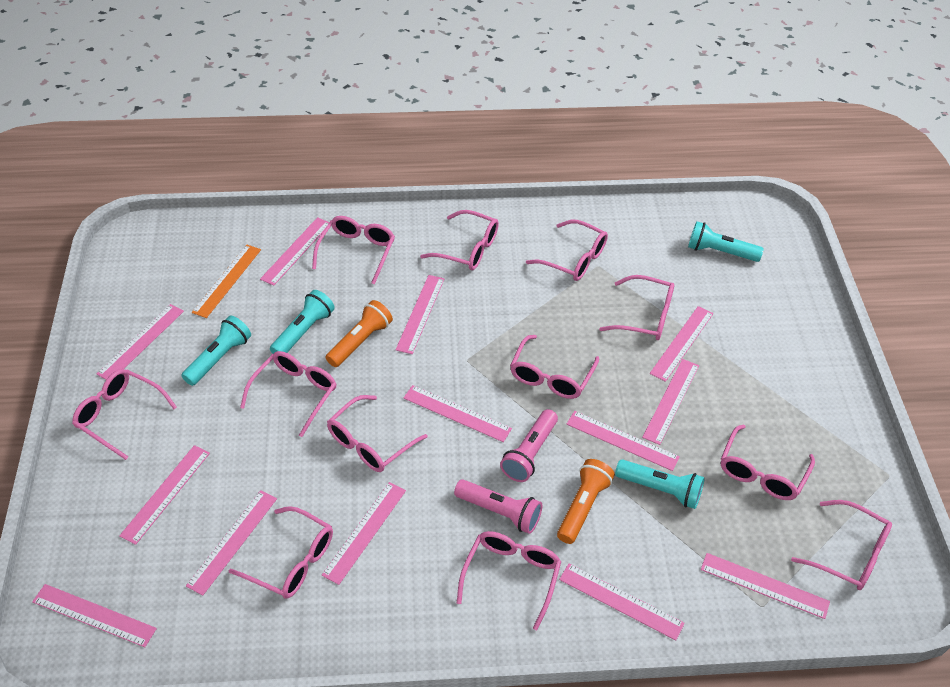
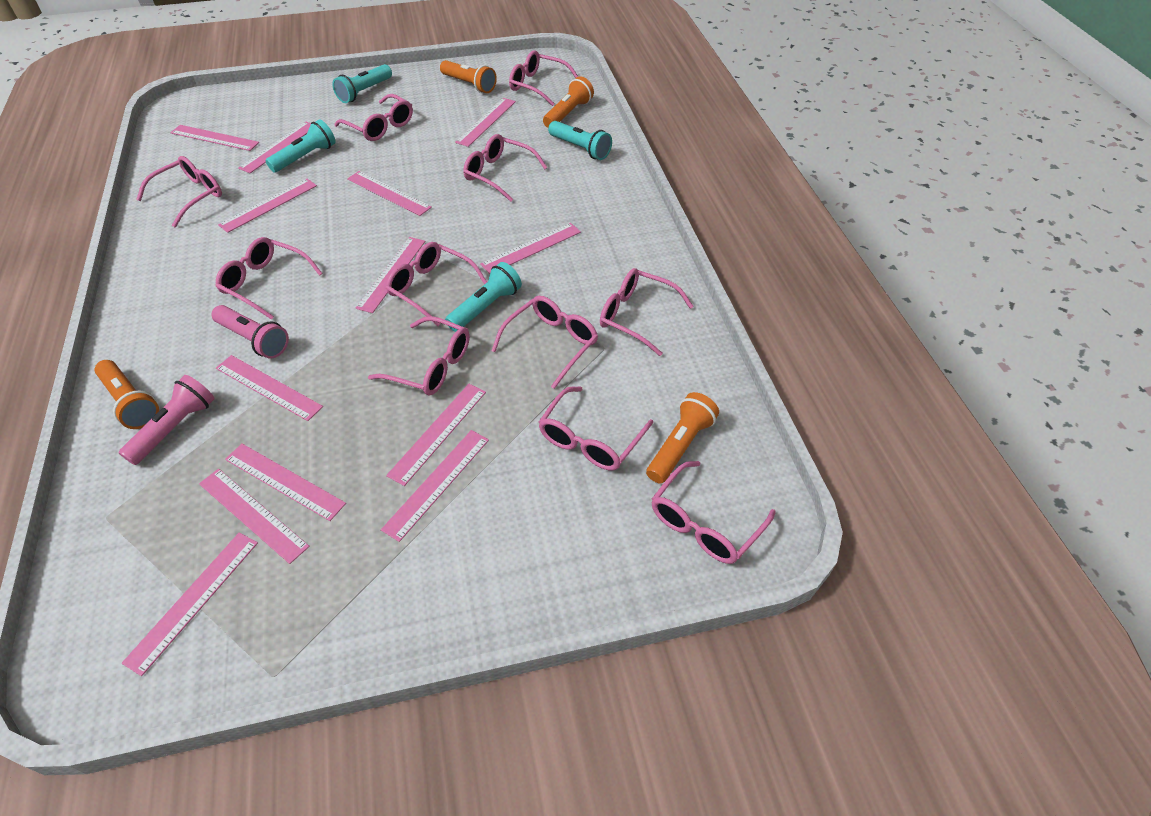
orange flashlight: 2 -> 4
orange ruler: 1 -> 0
pink glasses: 12 -> 11

